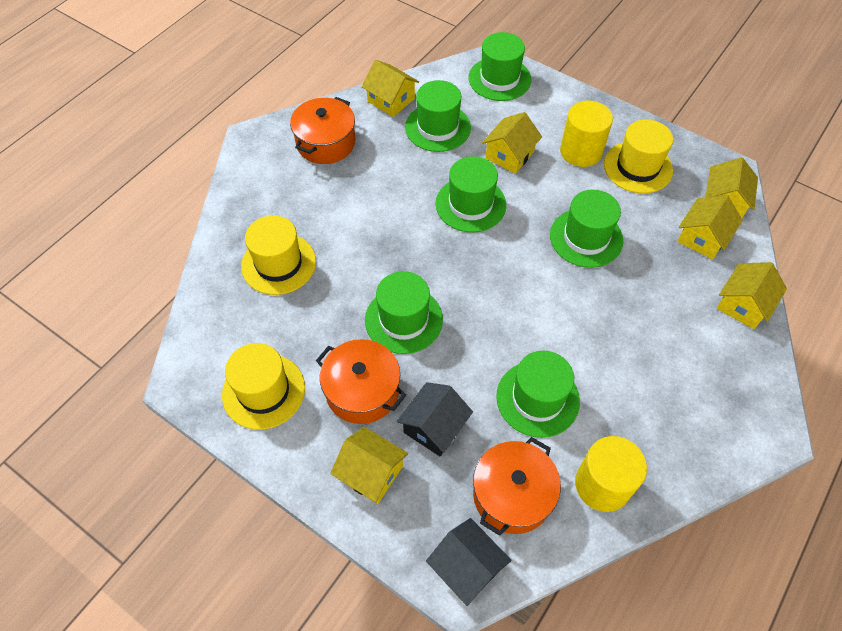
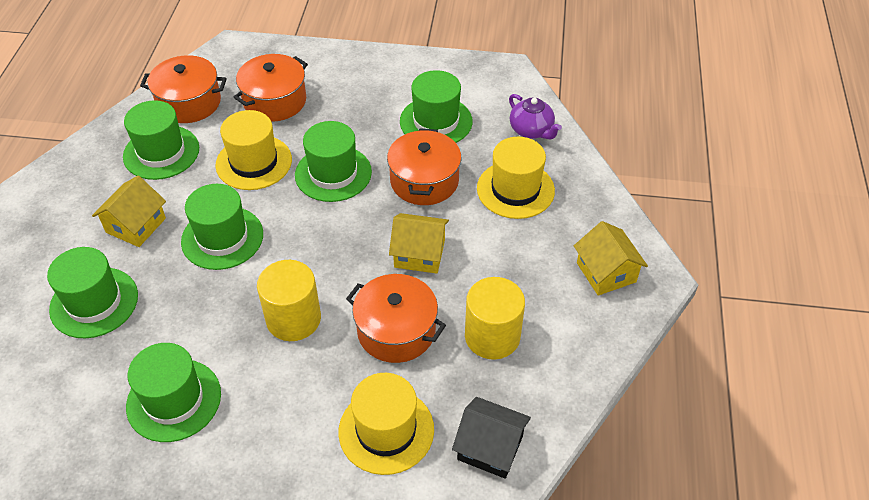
black house: 2 -> 1
orange pot: 3 -> 4
purple teapot: 0 -> 1
yellow house: 6 -> 3

